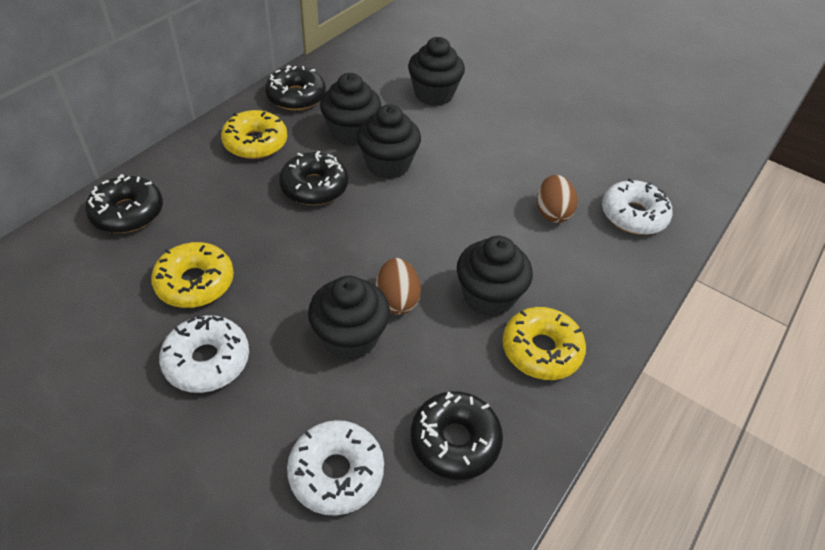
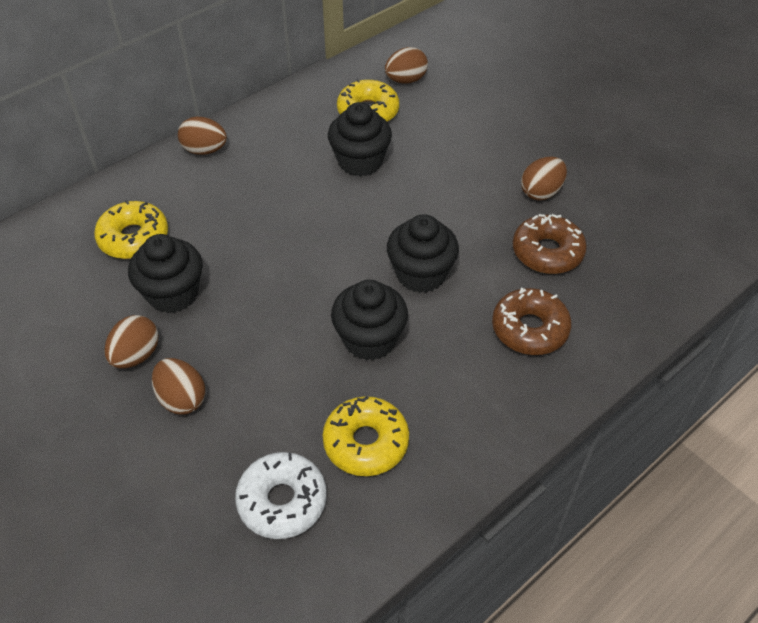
black cupcake: 5 -> 4
black donut: 4 -> 0
brown donut: 0 -> 2
brown egg: 2 -> 5
white donut: 3 -> 1

